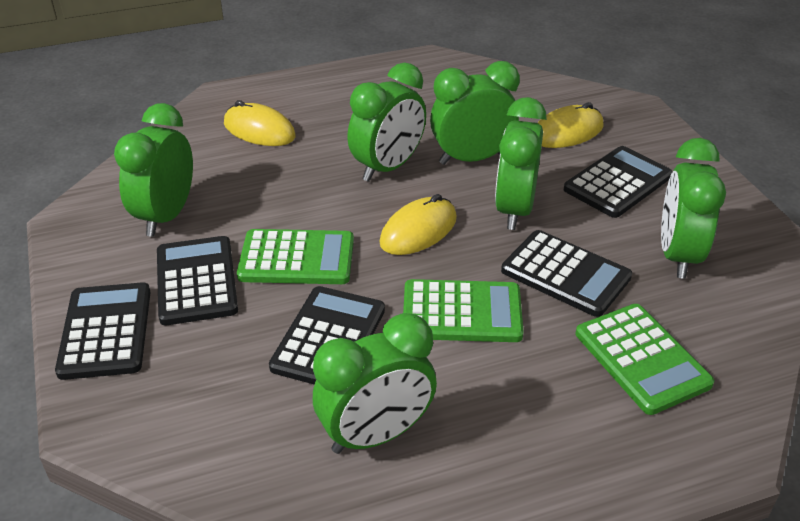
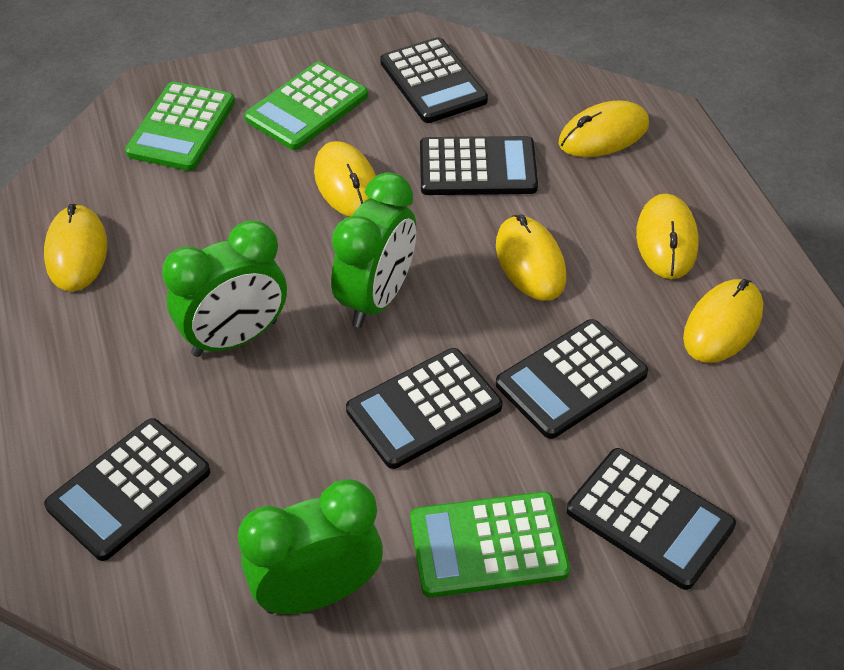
black calculator: 5 -> 6
green clock: 6 -> 3
yellow mouse: 3 -> 6

